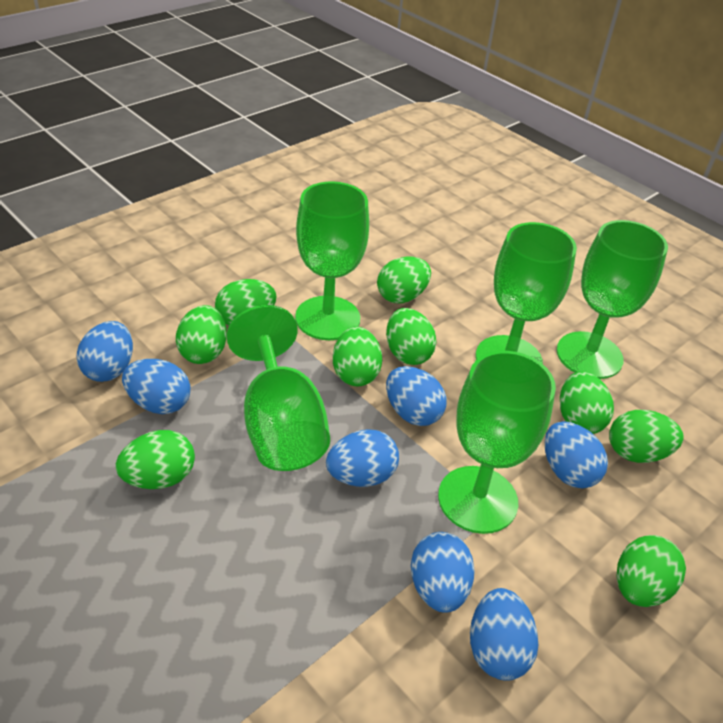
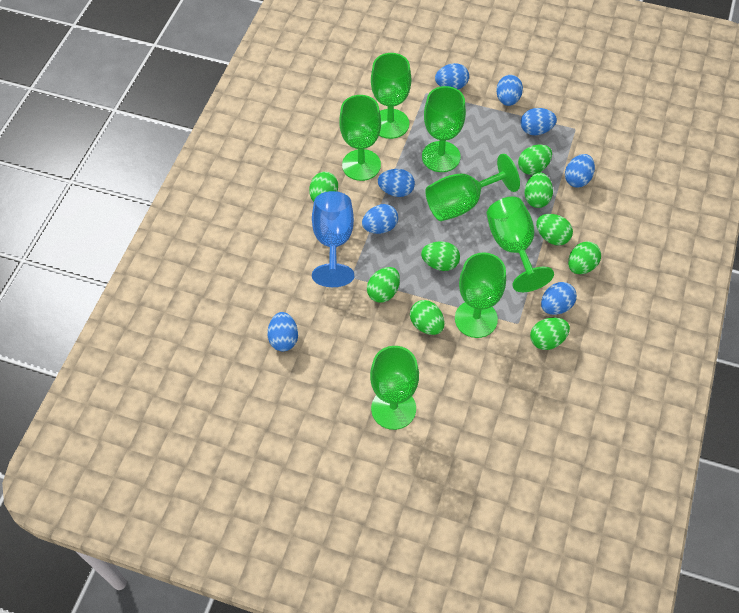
blue egg: 7 -> 8
blue goblet: 0 -> 1
green goblet: 5 -> 7

